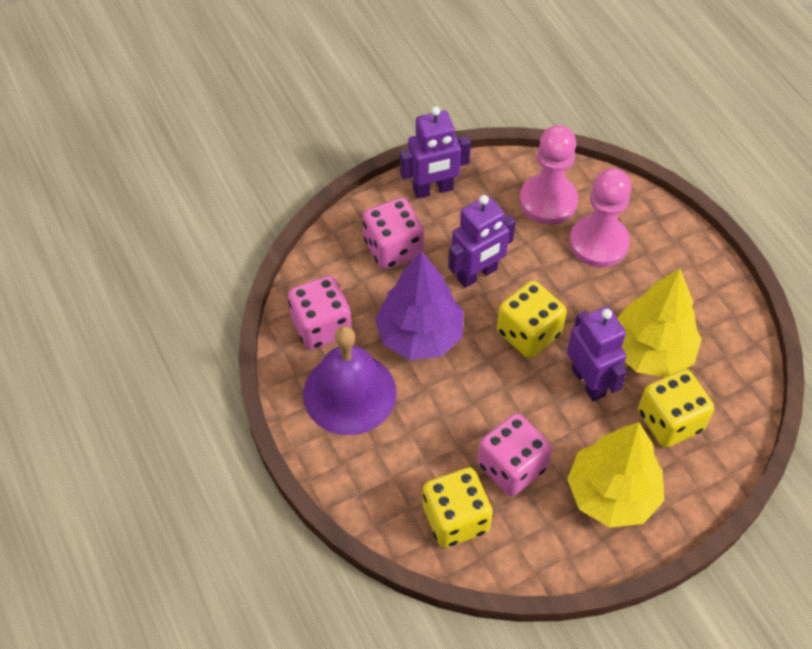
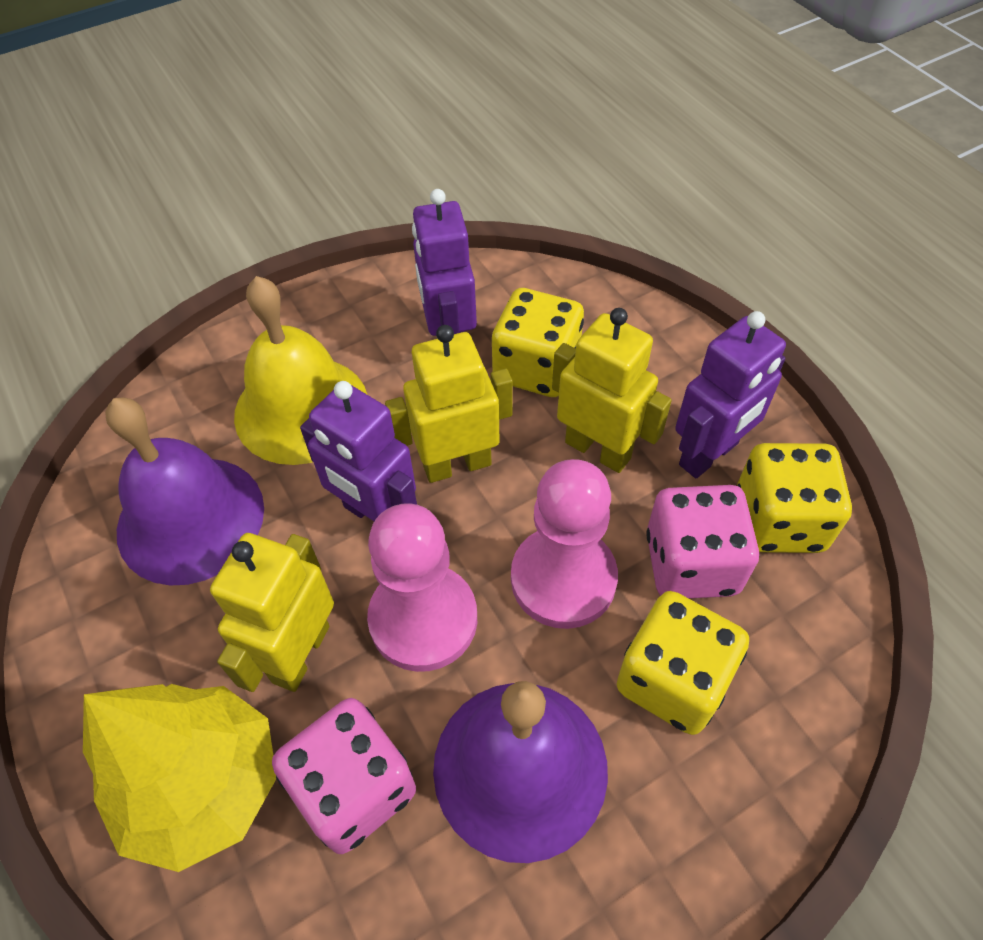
pink dice: 3 -> 2
purple bell: 1 -> 2
purple tree: 1 -> 0
yellow bell: 0 -> 1
yellow robot: 0 -> 3
yellow tree: 2 -> 1

